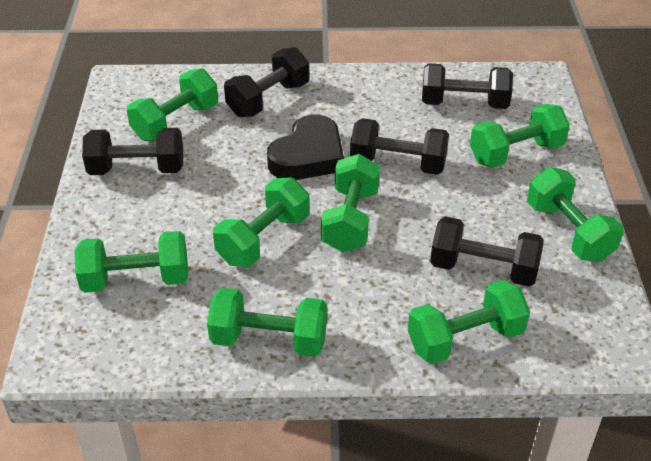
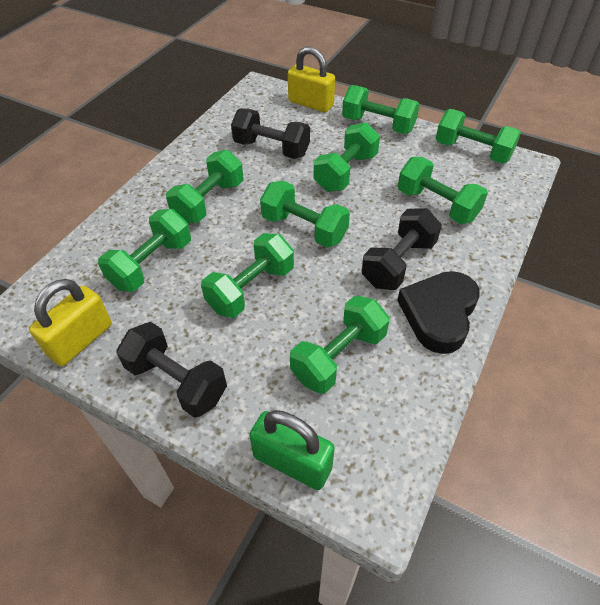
black dumbbell: 5 -> 3
green dumbbell: 8 -> 9
green padlock: 0 -> 1
yellow padlock: 0 -> 2

